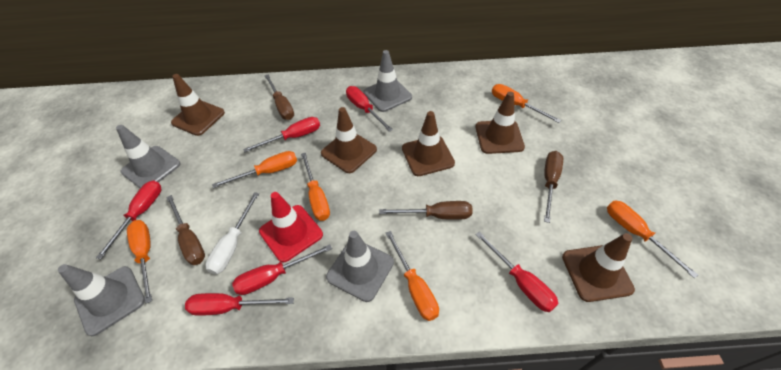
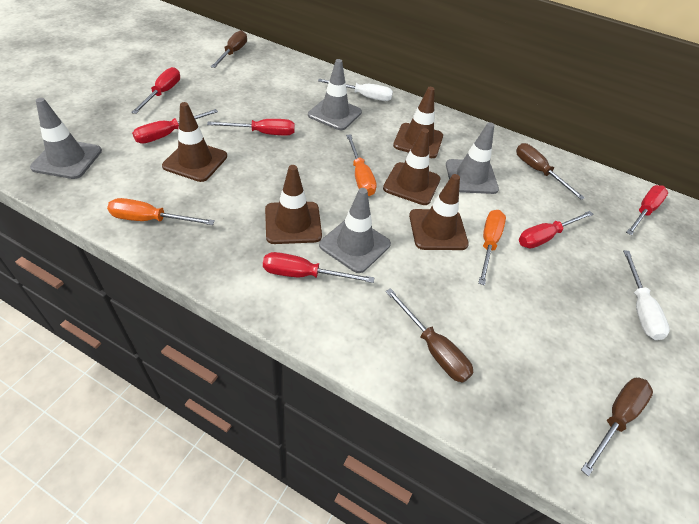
orange screwdriver: 6 -> 3
red traffic cone: 1 -> 0
white screwdriver: 1 -> 2

